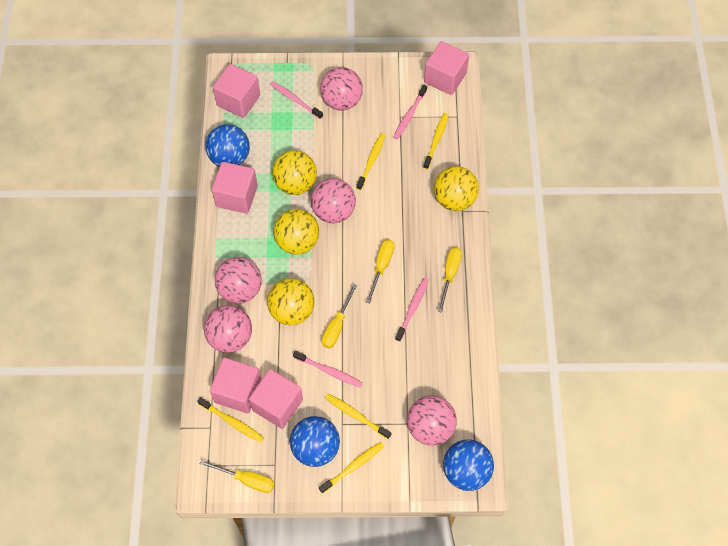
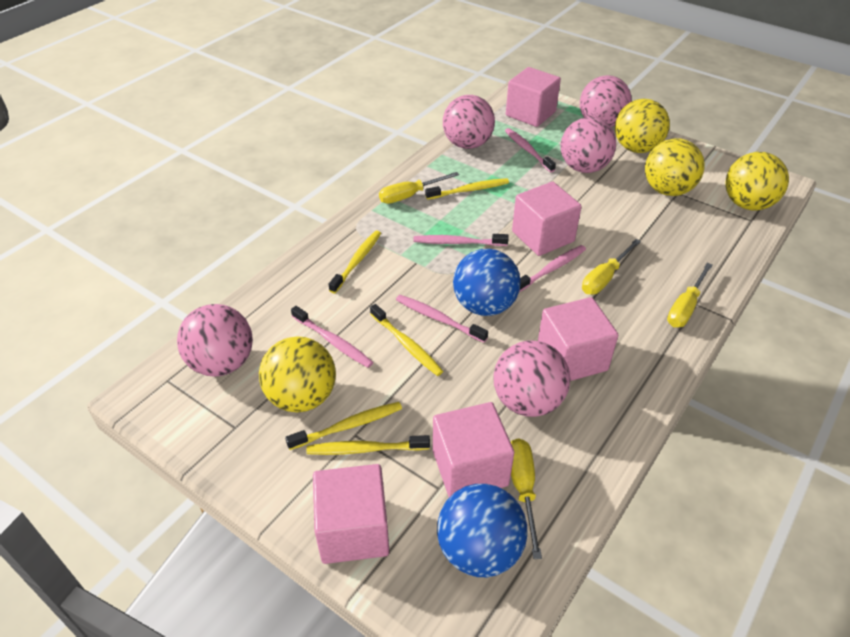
blue ball: 3 -> 2
pink toothbrush: 4 -> 5

